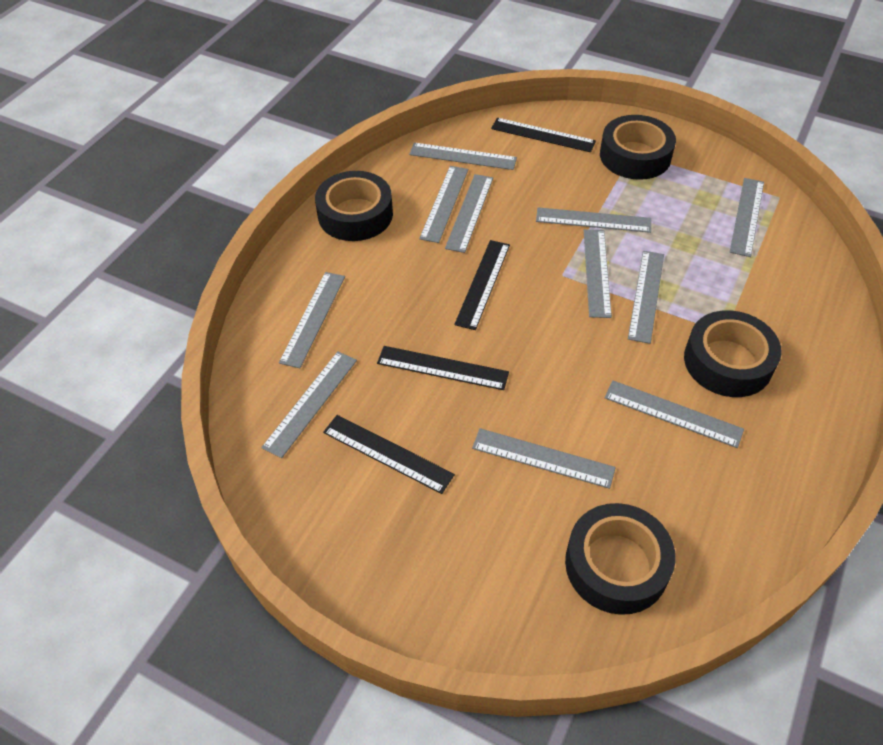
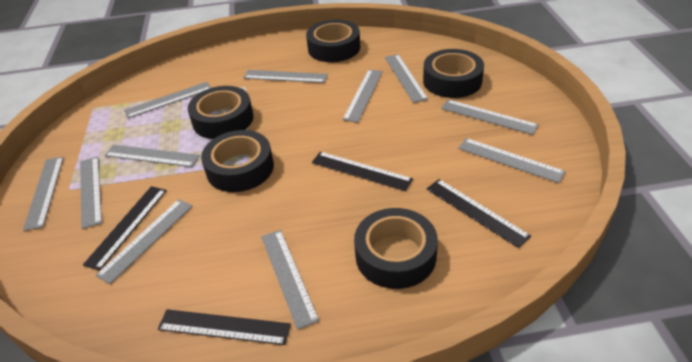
black tape: 4 -> 5

